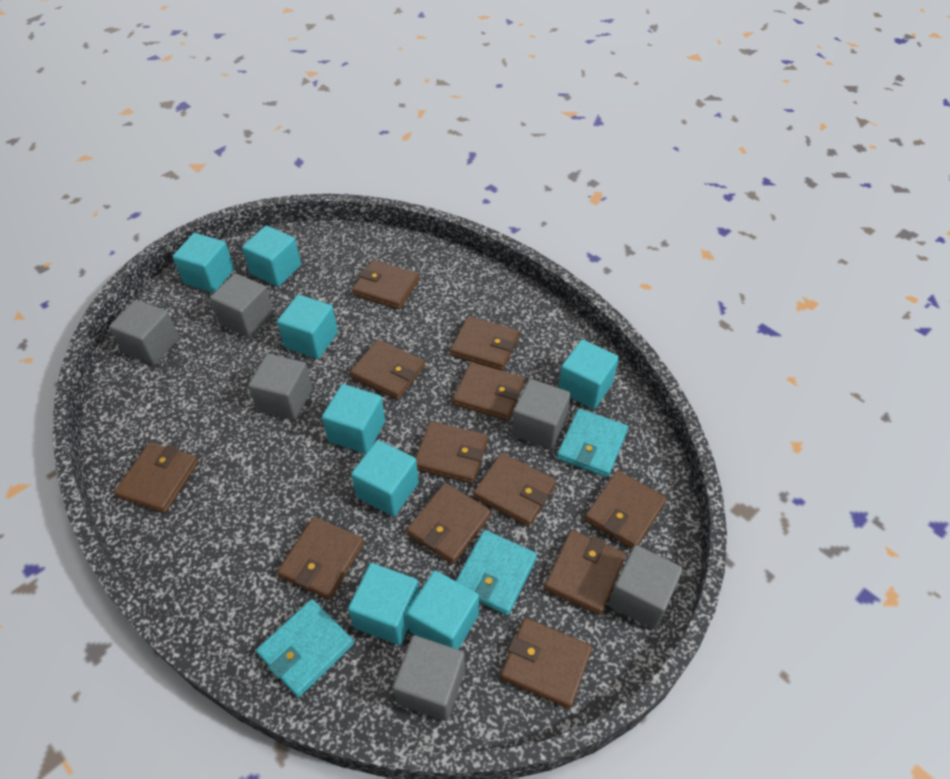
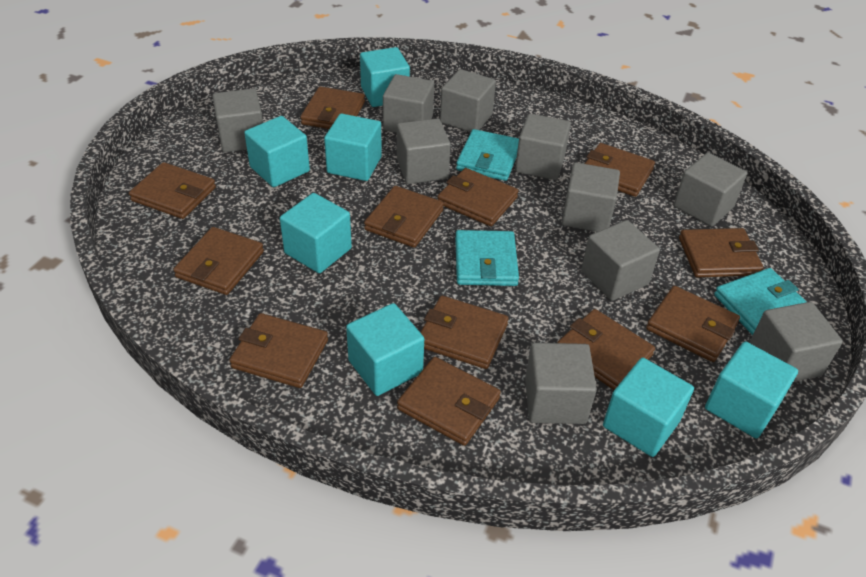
grey cube: 6 -> 10
turquoise cube: 8 -> 7

